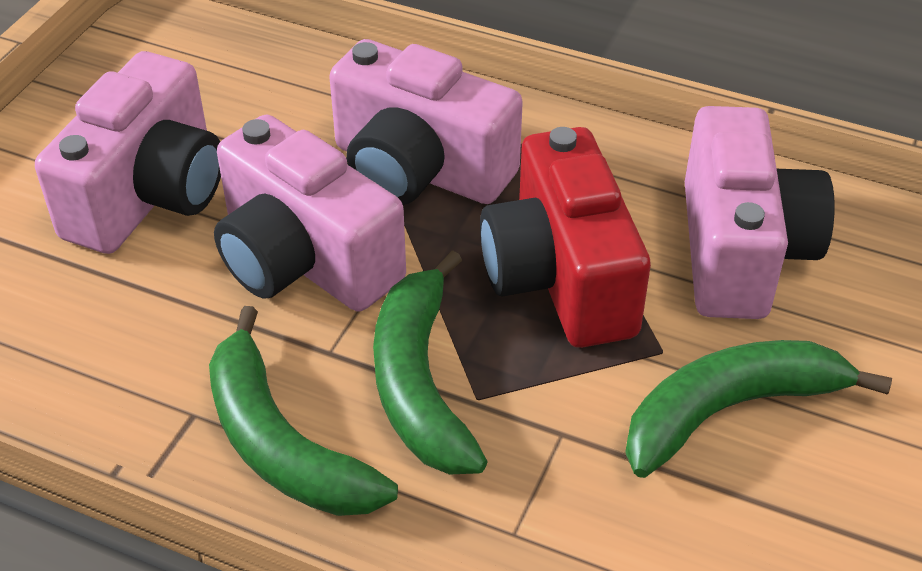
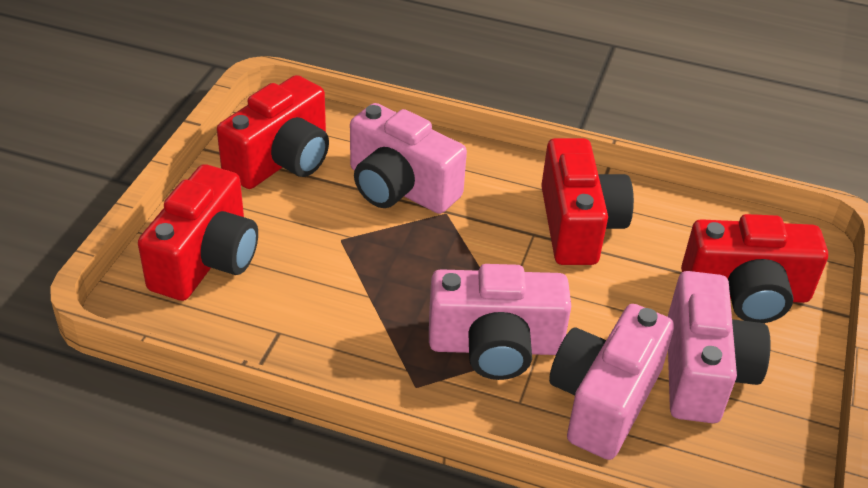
green banana: 3 -> 0
red camera: 1 -> 4

